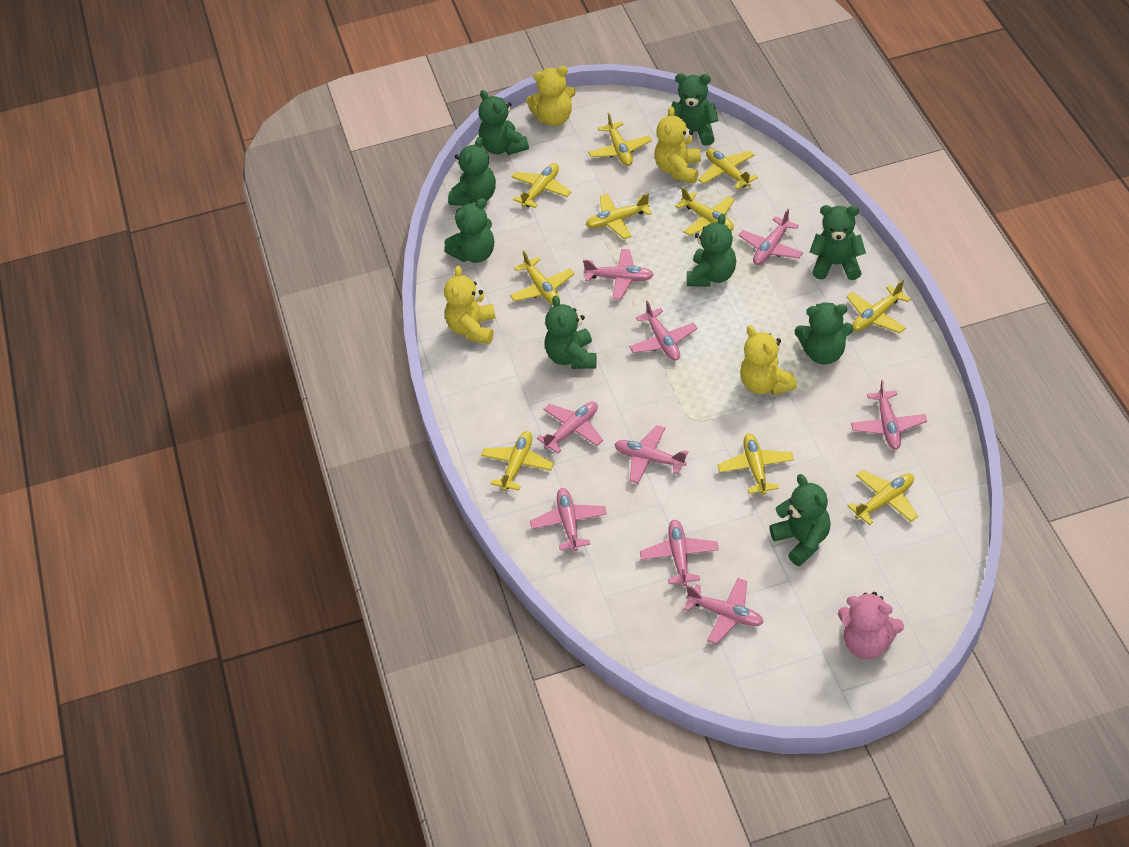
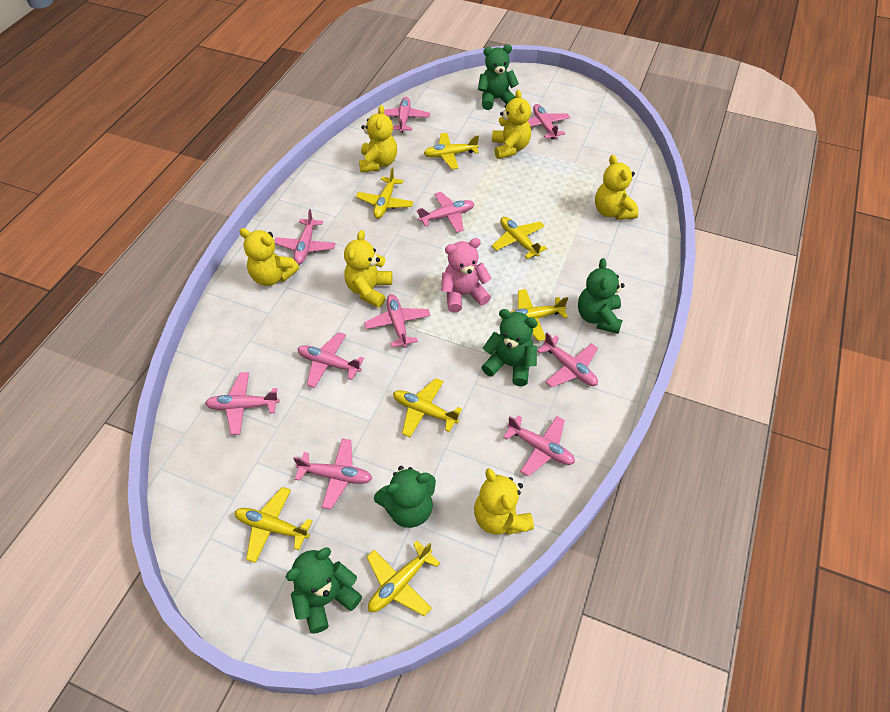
green teddy bear: 9 -> 5
pink plane: 9 -> 10
yellow plane: 10 -> 7
yellow teddy bear: 4 -> 6

